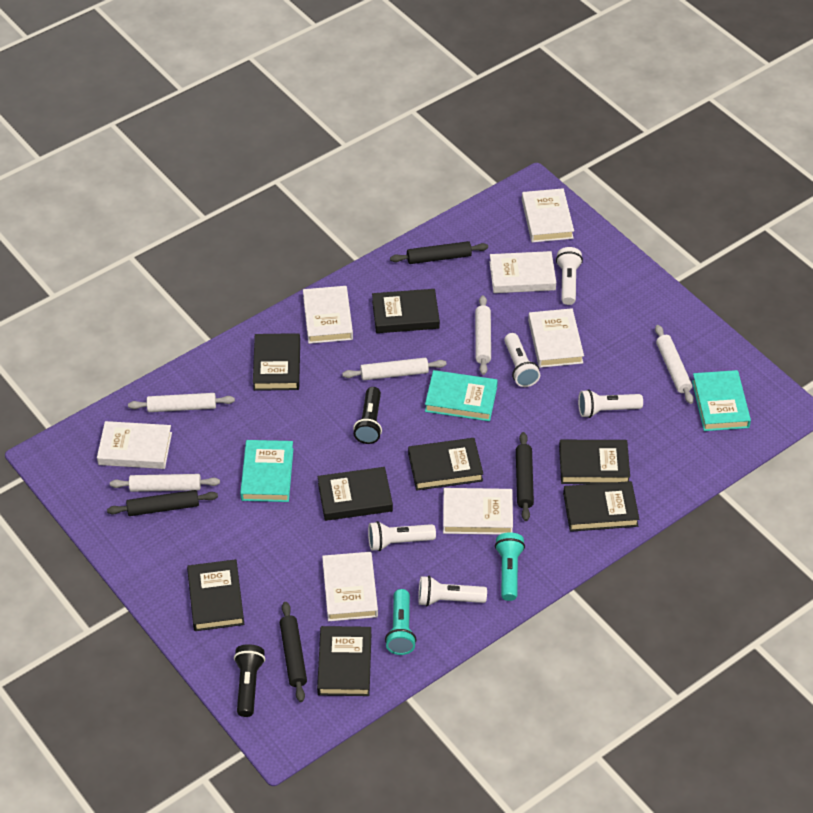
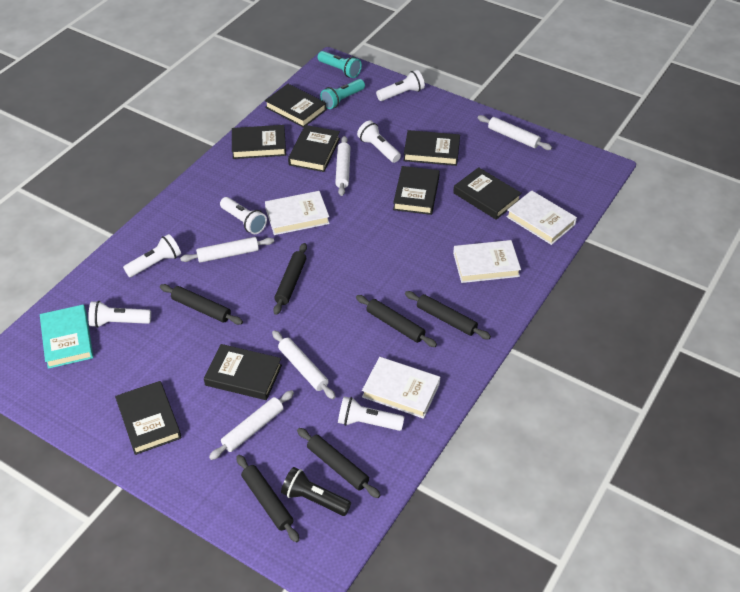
black flashlight: 2 -> 1
black rolling pin: 4 -> 6
turquoise book: 3 -> 1
white book: 7 -> 4
white flashlight: 5 -> 6

